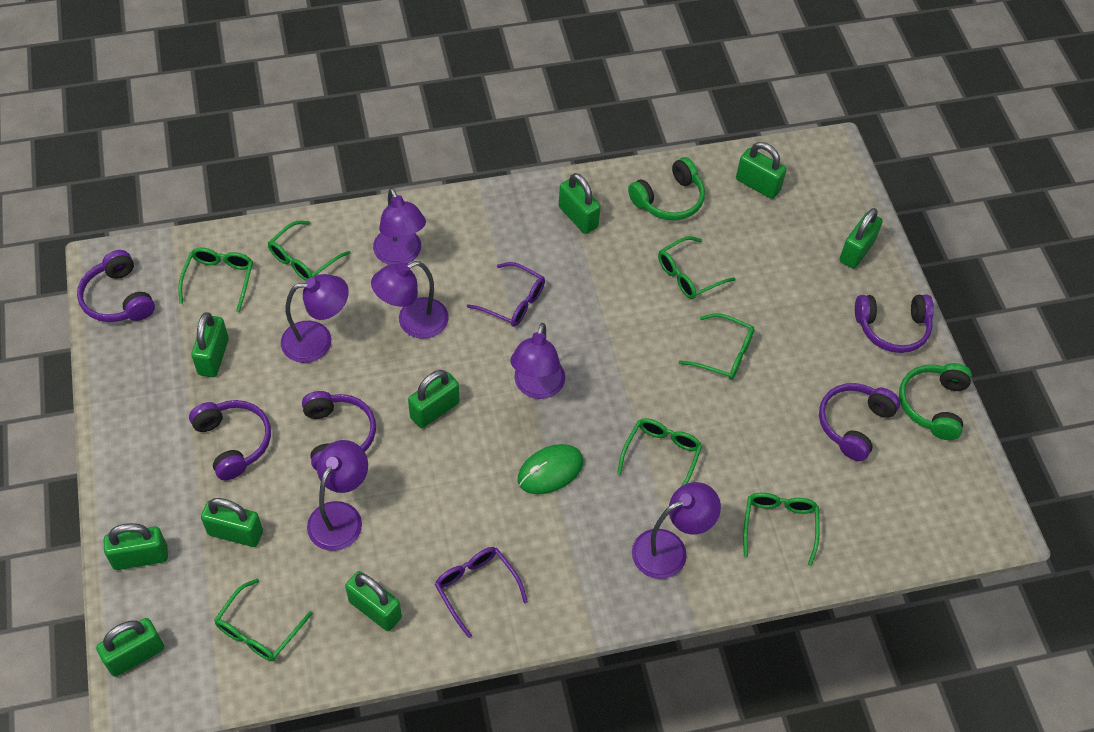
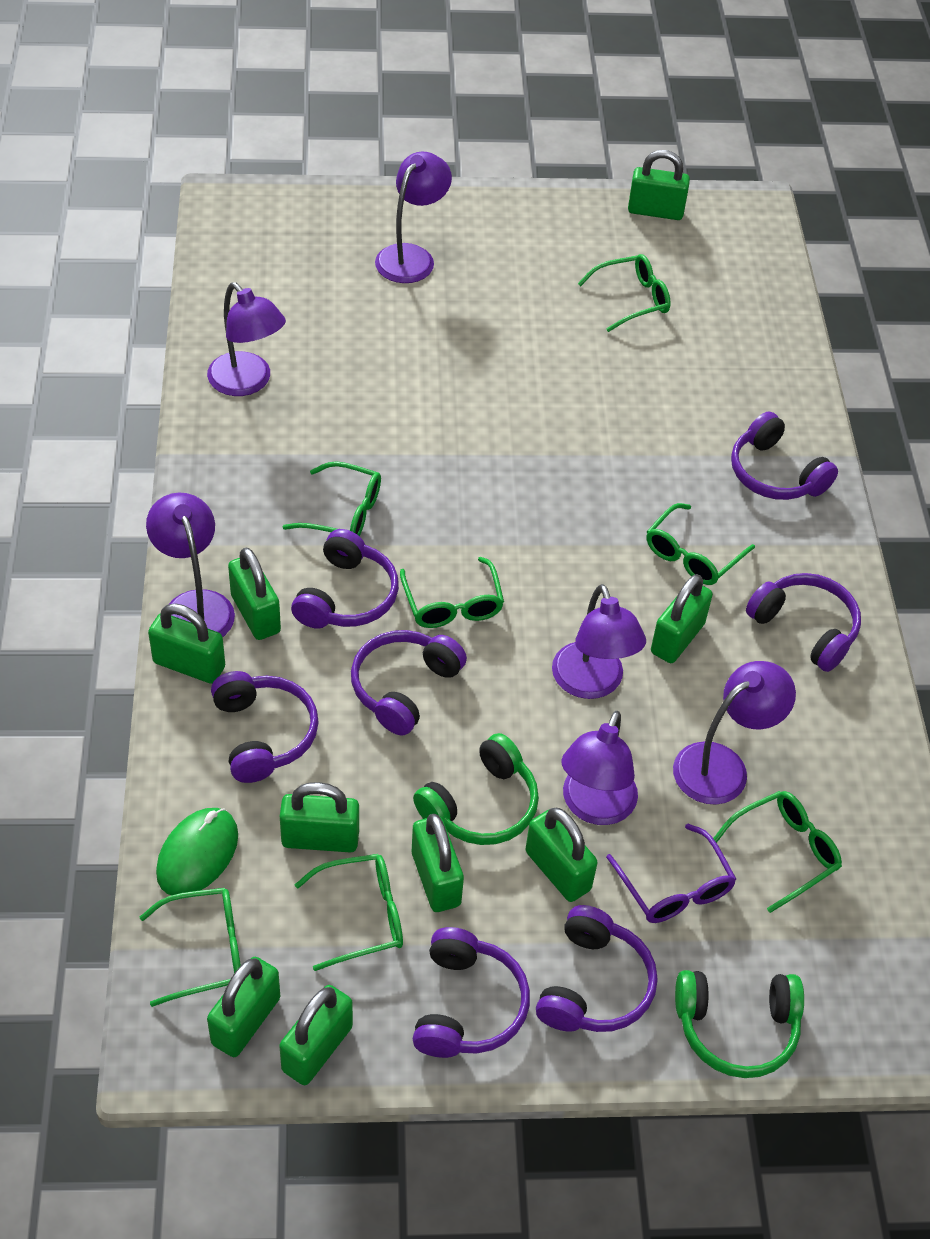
purple glasses: 2 -> 1
purple headphones: 5 -> 7

